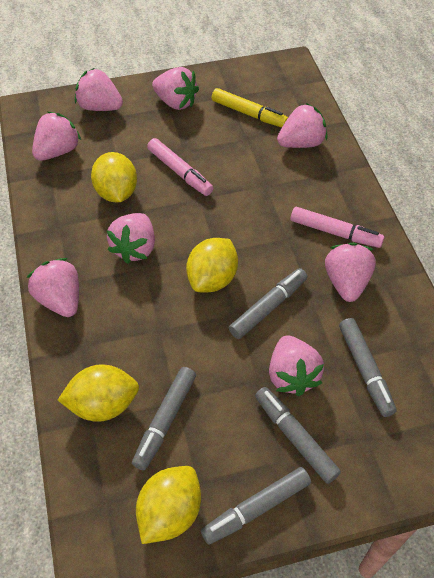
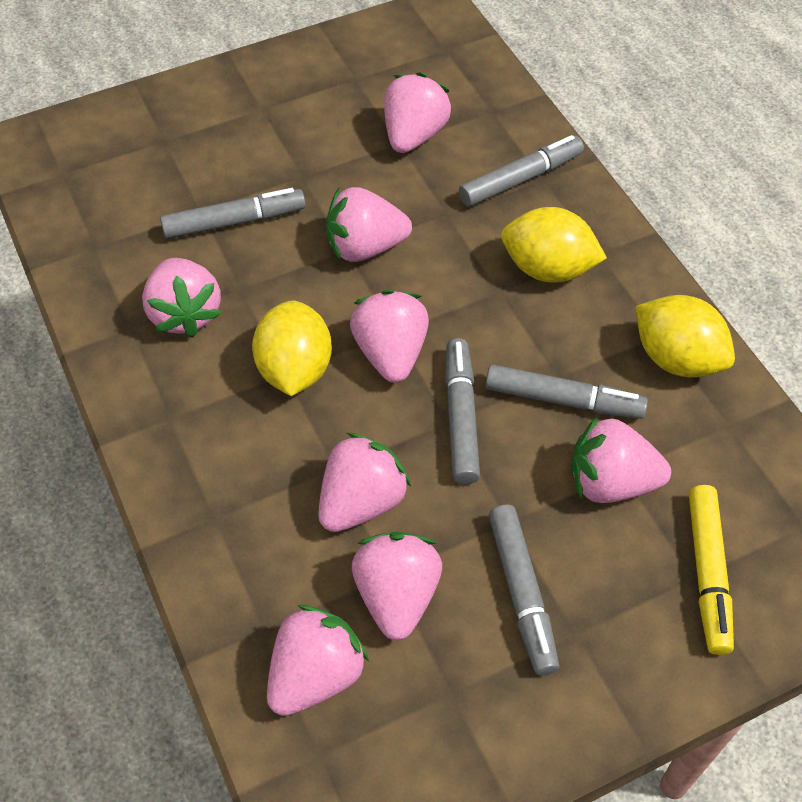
pink marker: 2 -> 0
yellow lemon: 4 -> 3

